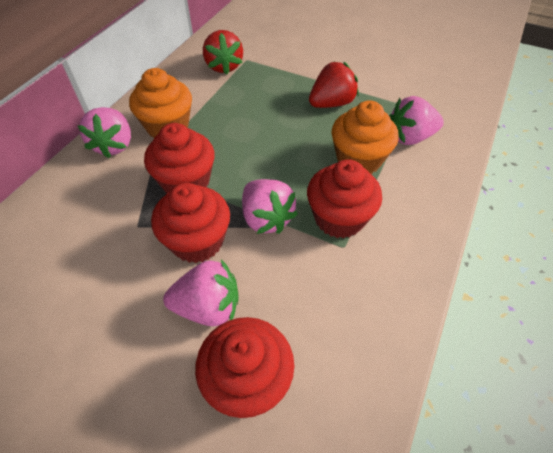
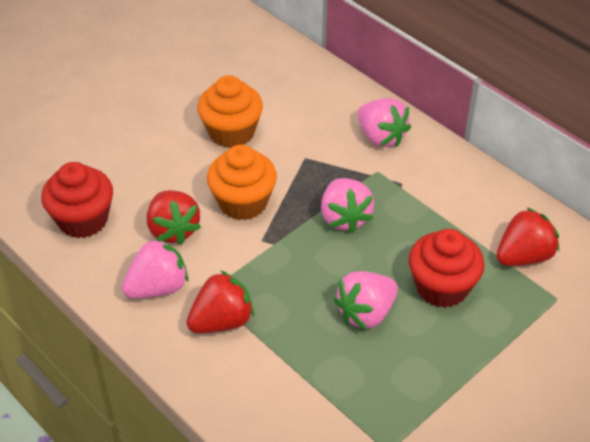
red cupcake: 4 -> 2
red strawberry: 2 -> 3

